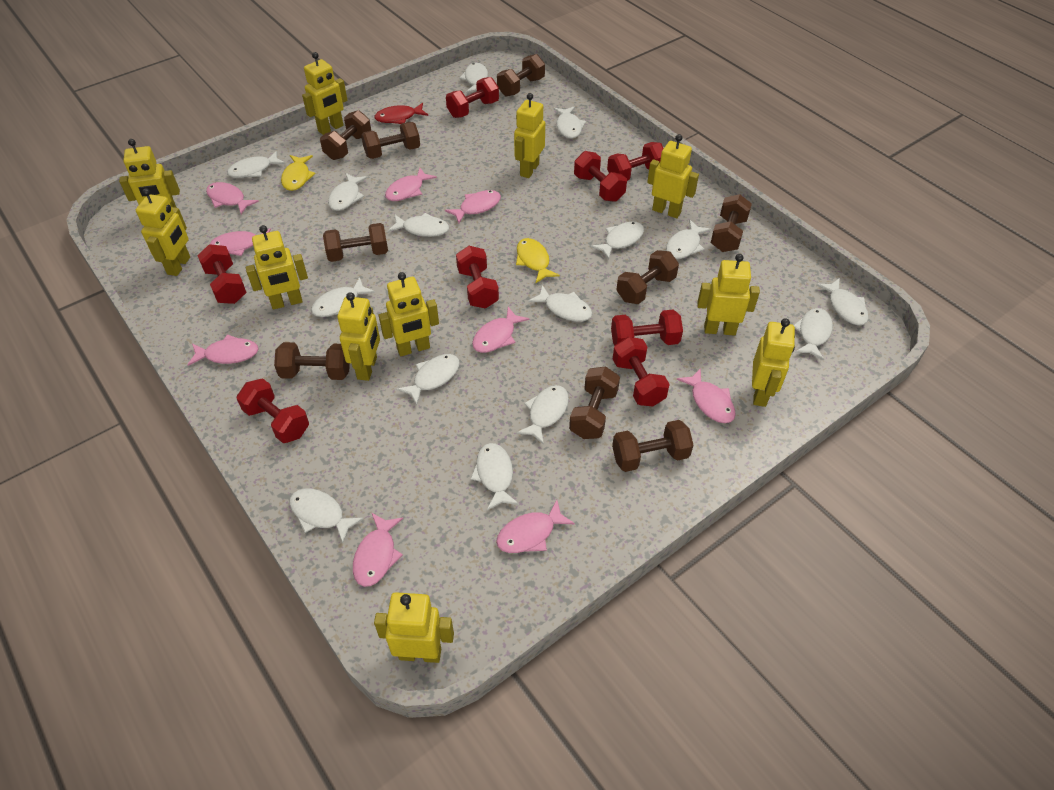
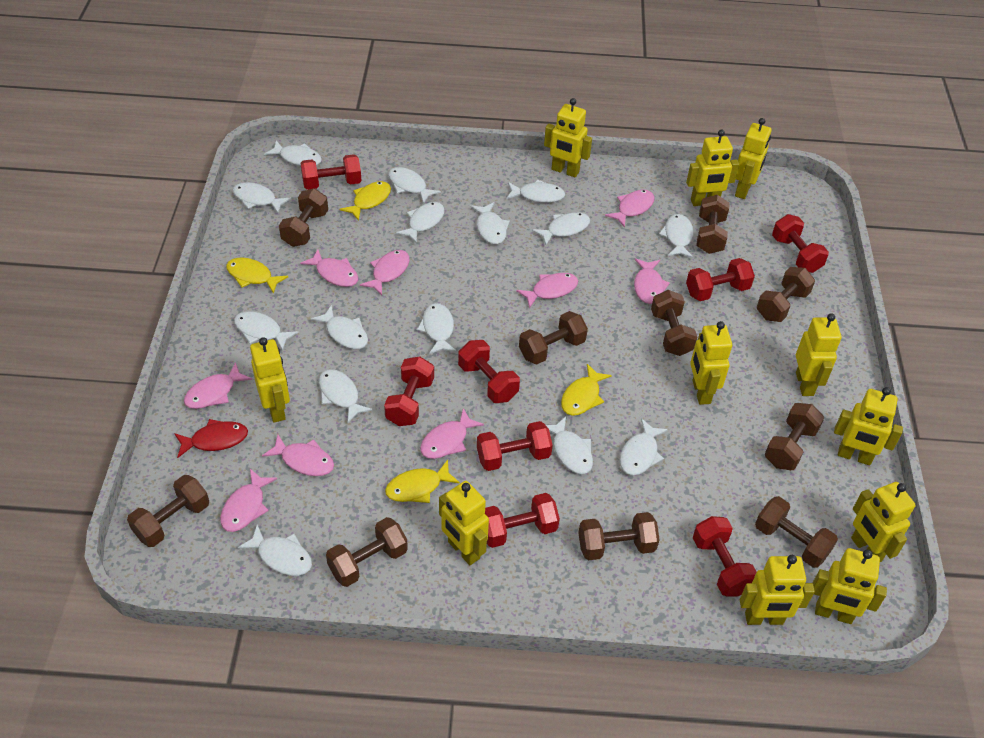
brown dumbbell: 9 -> 10
yellow fish: 2 -> 4

